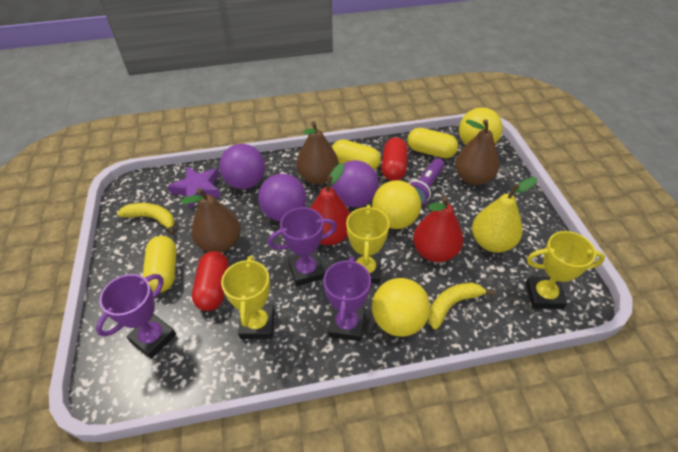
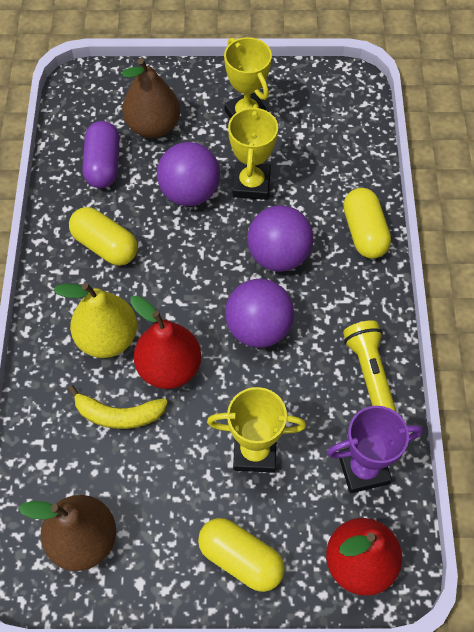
brown pear: 3 -> 2
purple capsule: 0 -> 1
purple flashlight: 1 -> 0
purple star: 1 -> 0
purple trophy: 3 -> 1
red capsule: 2 -> 0
yellow ball: 3 -> 0
yellow banana: 2 -> 1
yellow flashlight: 0 -> 1

